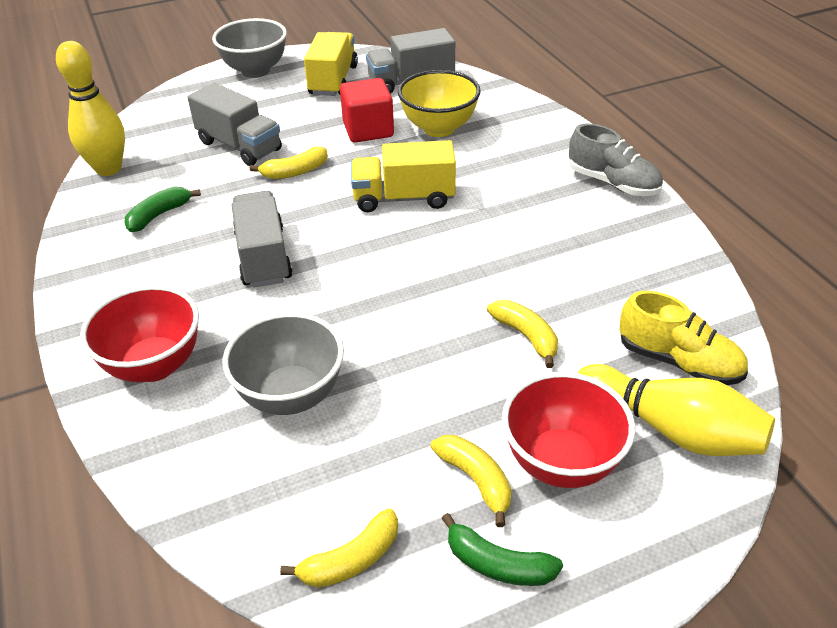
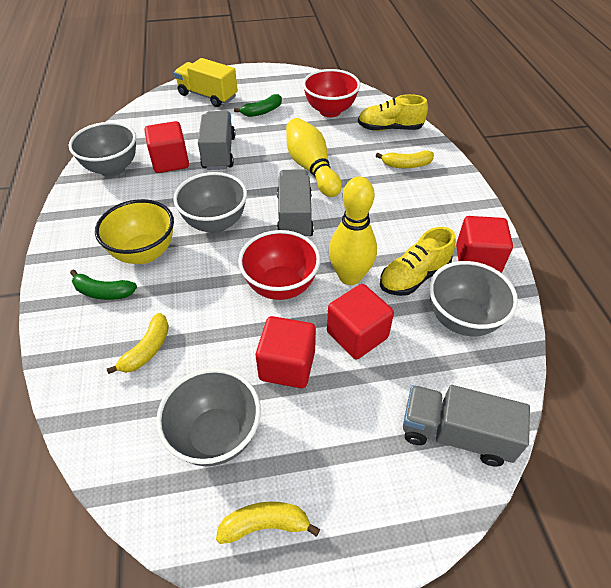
grey bowl: 2 -> 4
grey shoe: 1 -> 0
red cube: 1 -> 4
yellow banana: 4 -> 3
yellow shoe: 1 -> 2
yellow truck: 2 -> 1

